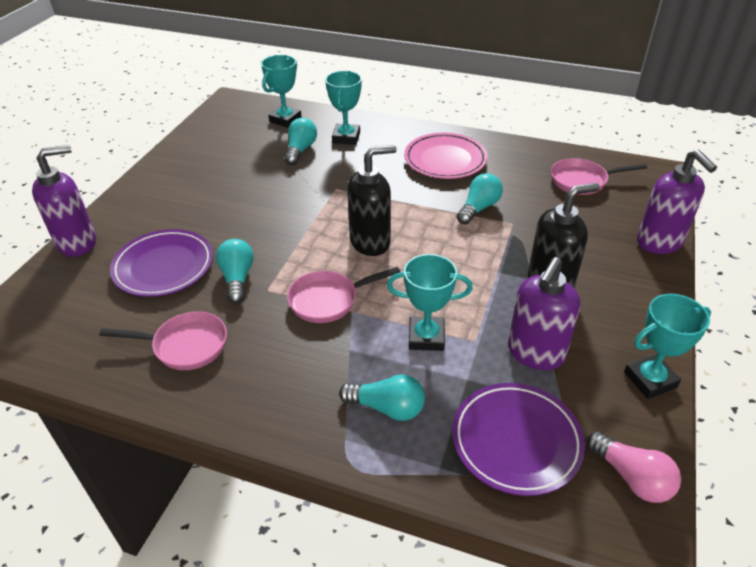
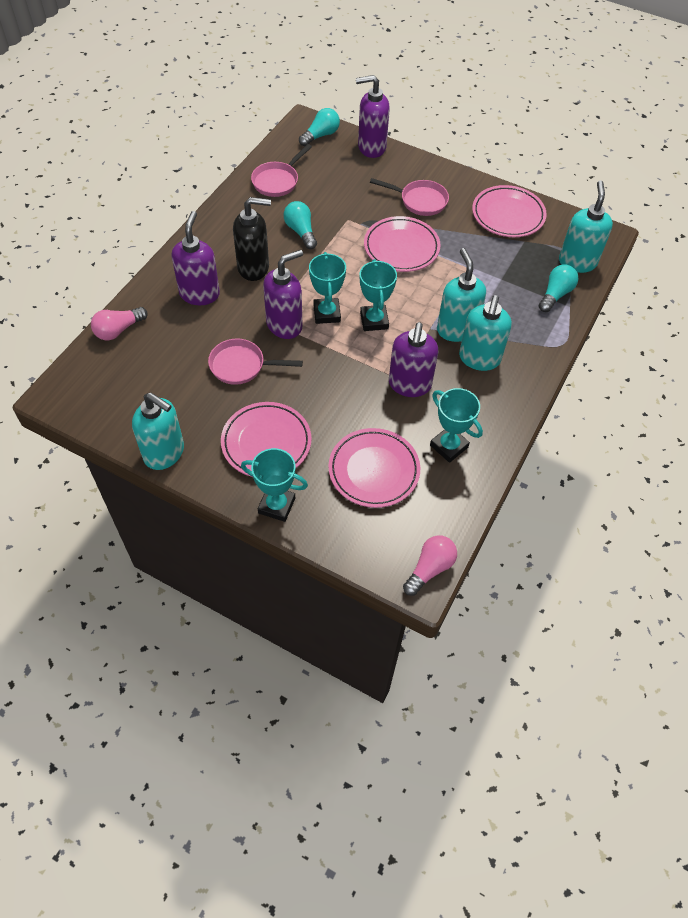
black soap dispenser: 2 -> 1
pink light bulb: 1 -> 2
pink plate: 1 -> 4
purple plate: 2 -> 0
purple soap dispenser: 3 -> 4
turquoise light bulb: 4 -> 3
turquoise soap dispenser: 0 -> 4

